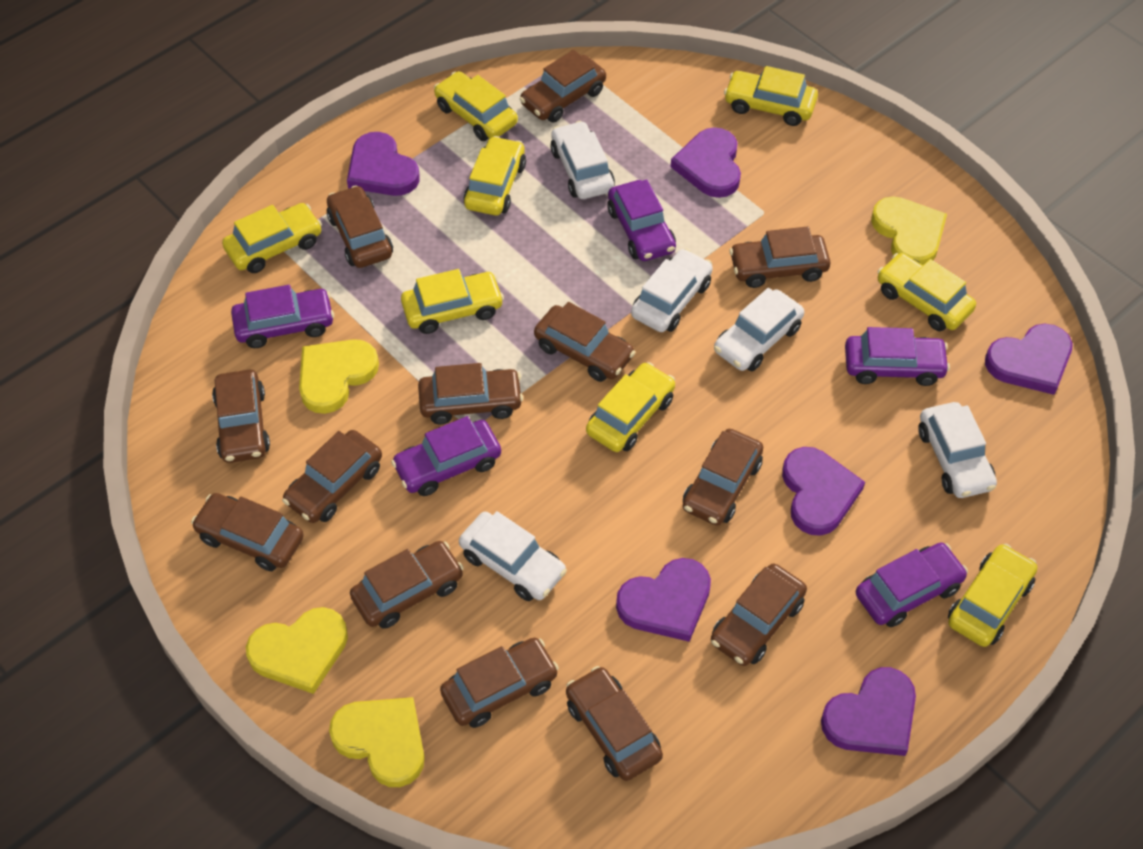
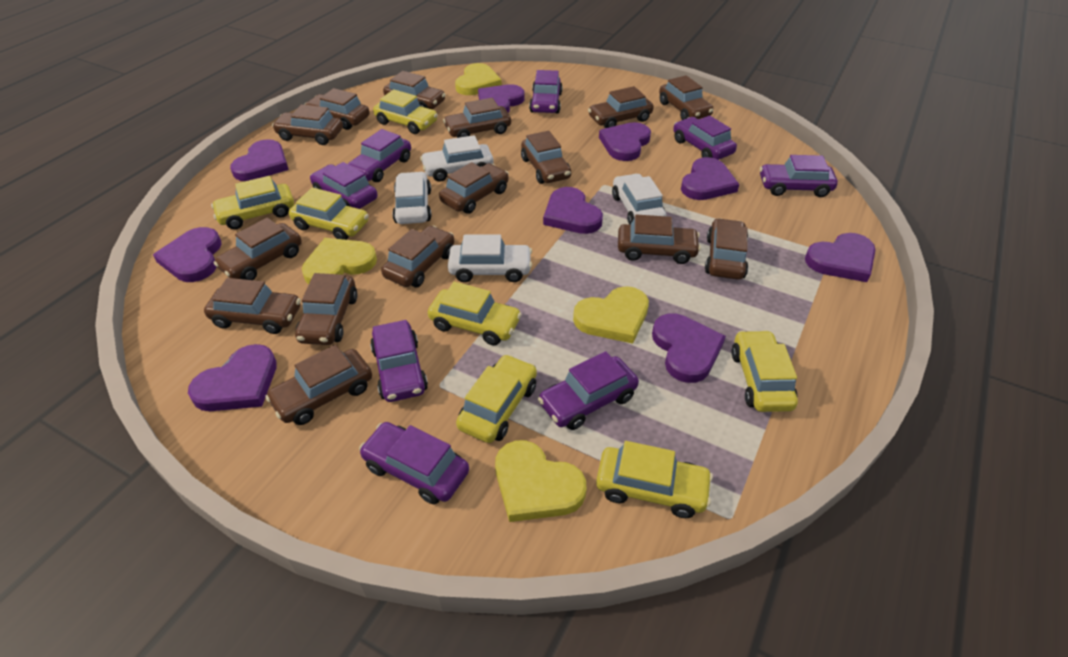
brown car: 13 -> 15
purple car: 5 -> 8
purple heart: 6 -> 9
white car: 5 -> 4
yellow car: 8 -> 7

